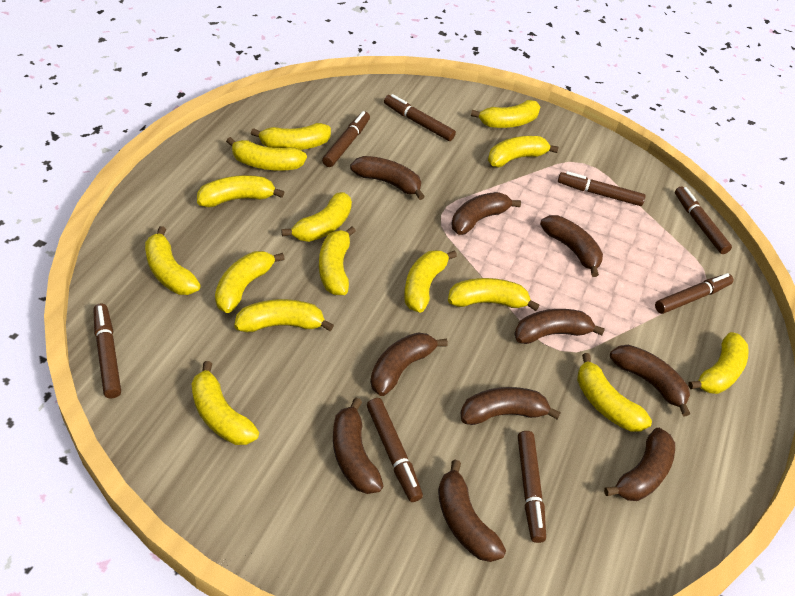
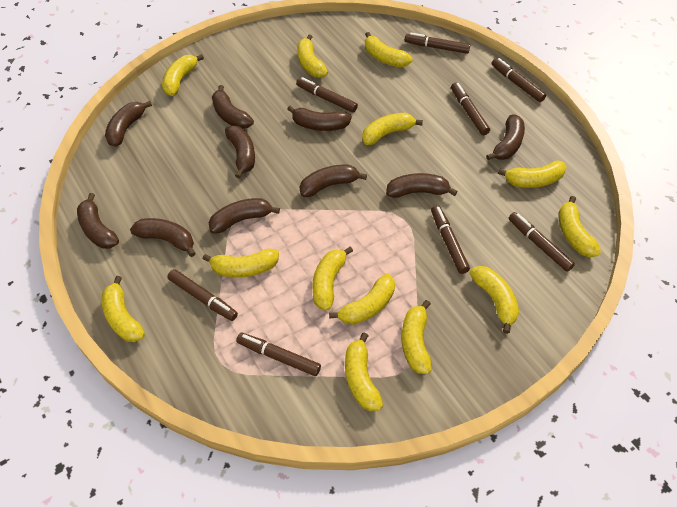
yellow banana: 15 -> 13

